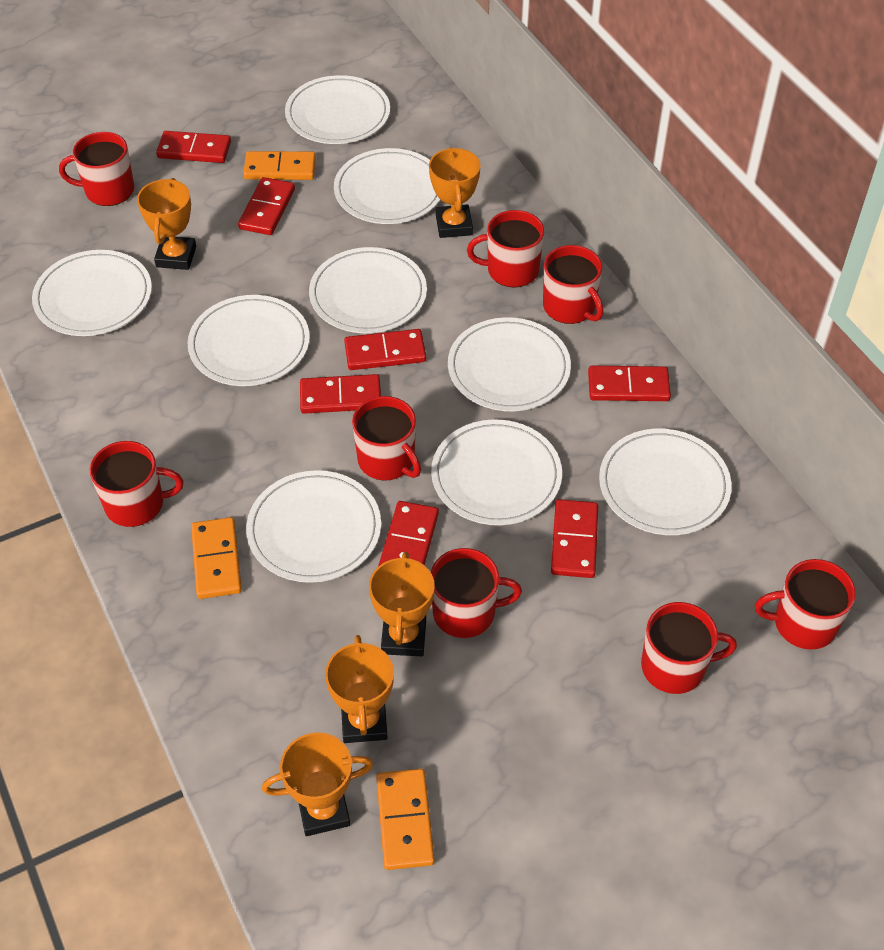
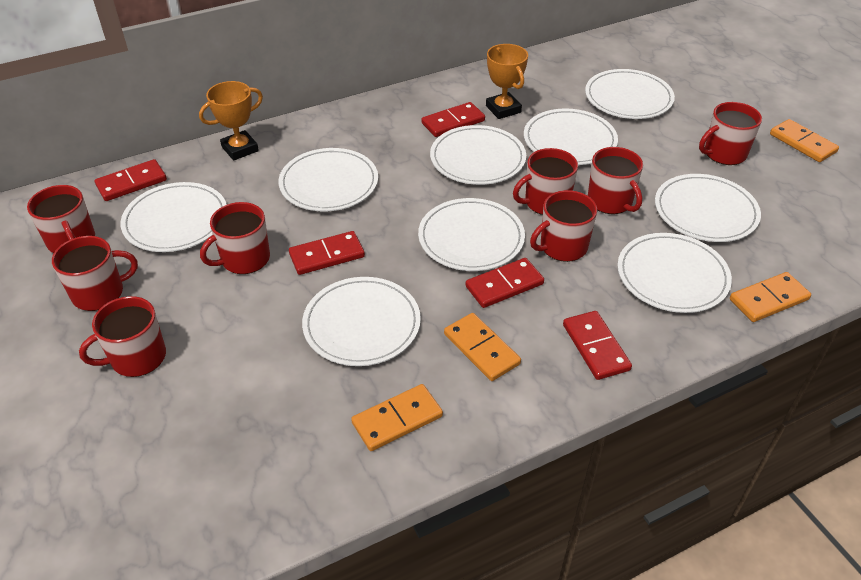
orange domino: 3 -> 4
orange trophy: 5 -> 2
red domino: 7 -> 5

